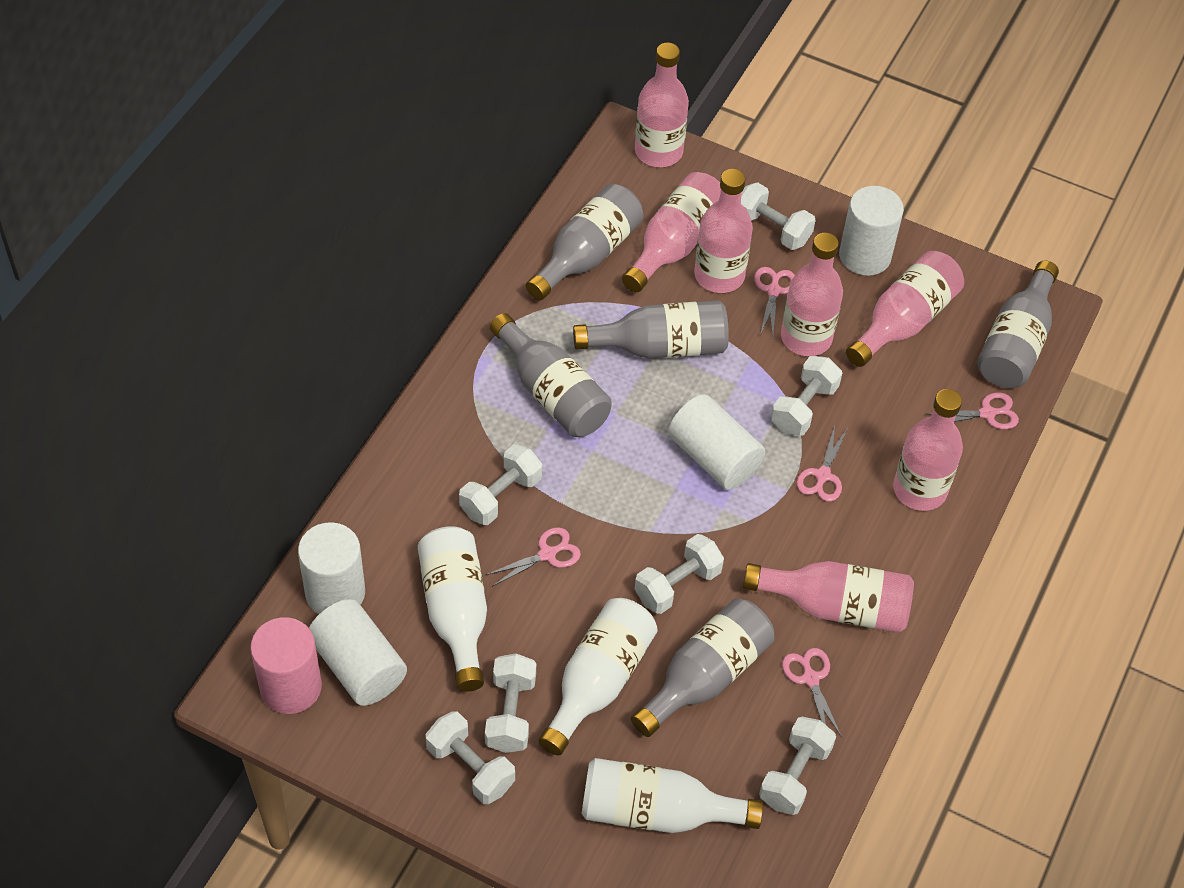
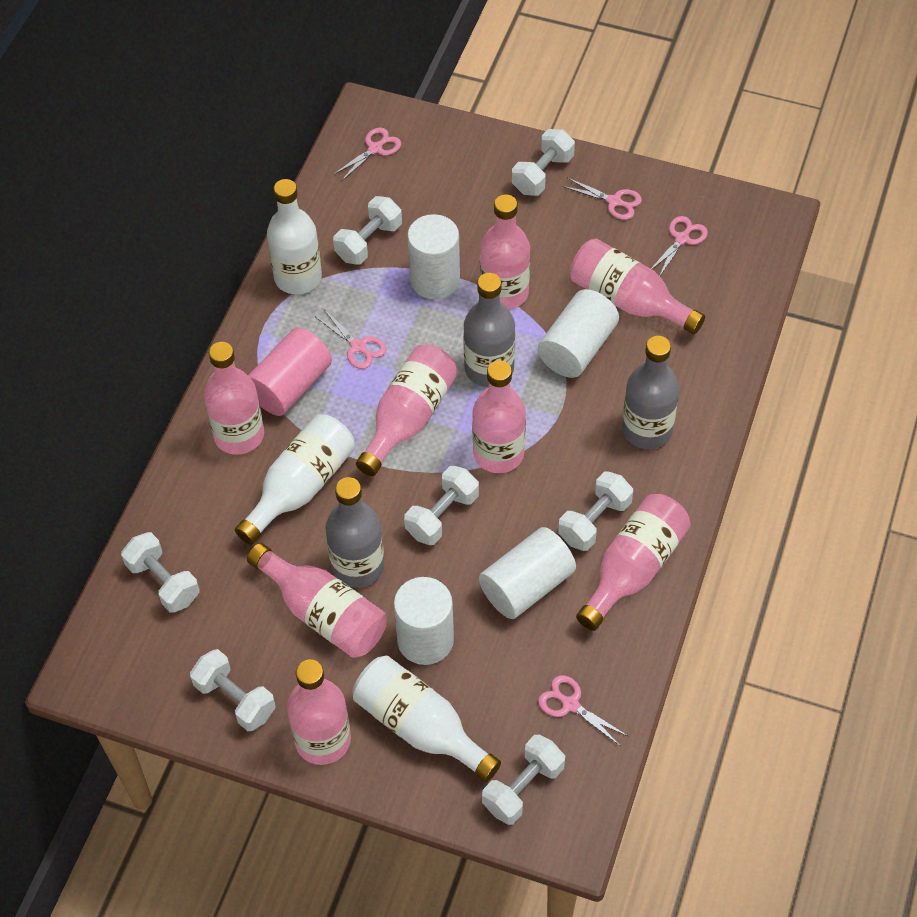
grey bottle: 5 -> 3
pink bottle: 7 -> 8

